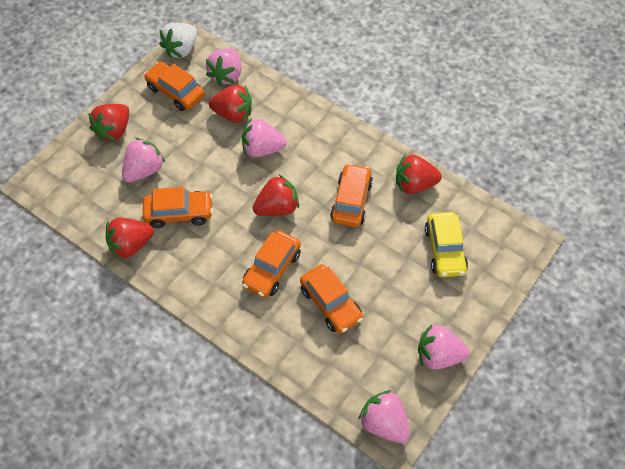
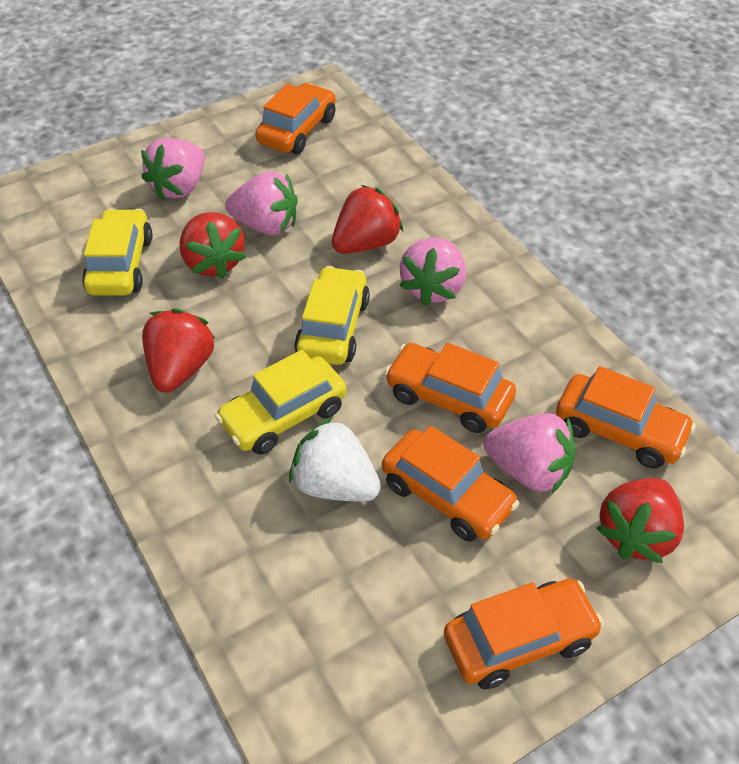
pink strawberry: 5 -> 4
red strawberry: 5 -> 4
yellow car: 1 -> 3

